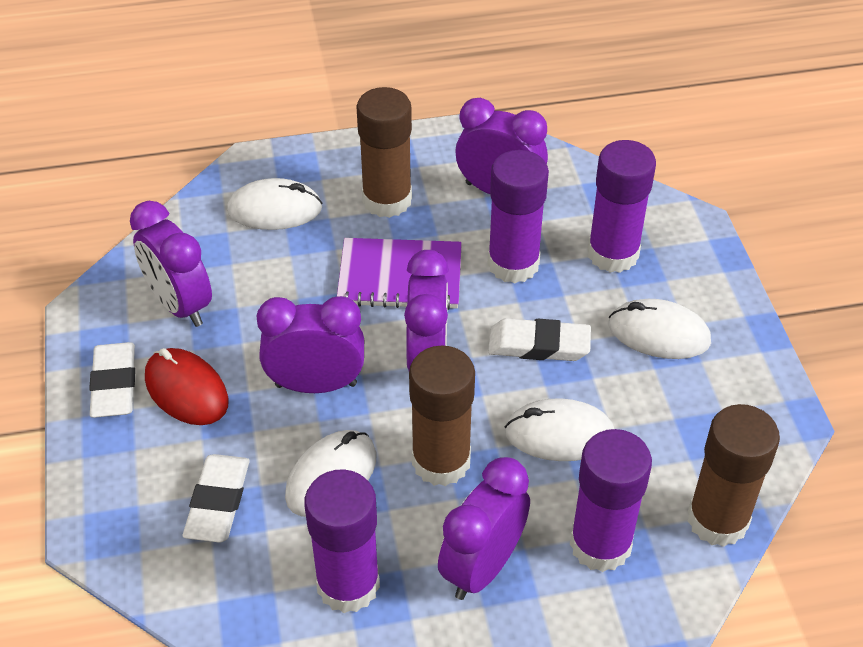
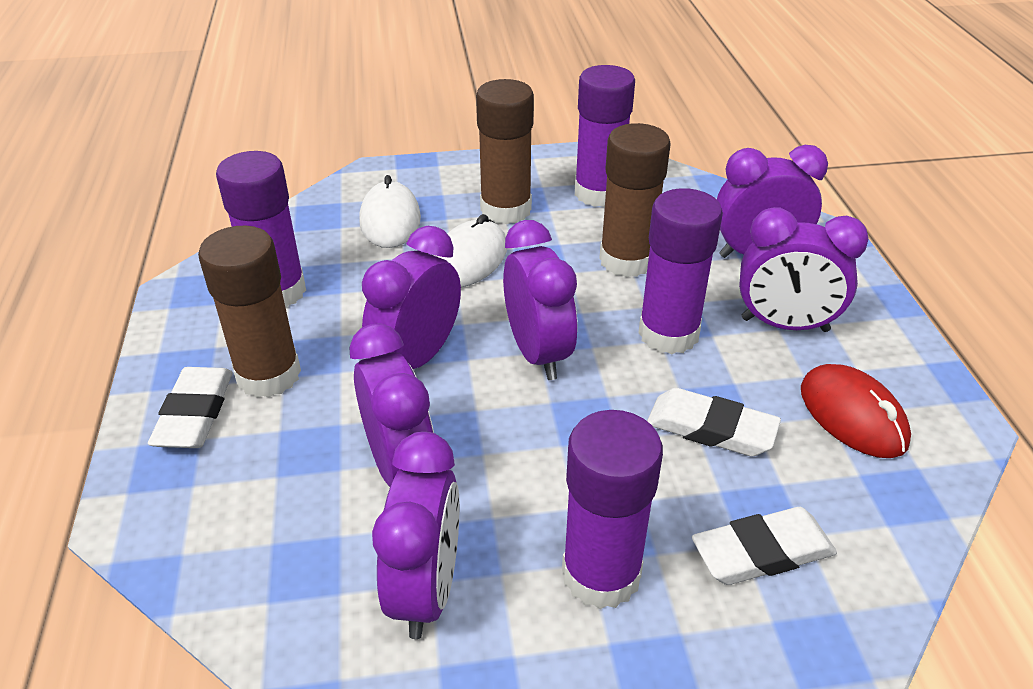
purple clock: 5 -> 6
purple notebook: 1 -> 0
white mouse: 4 -> 2

